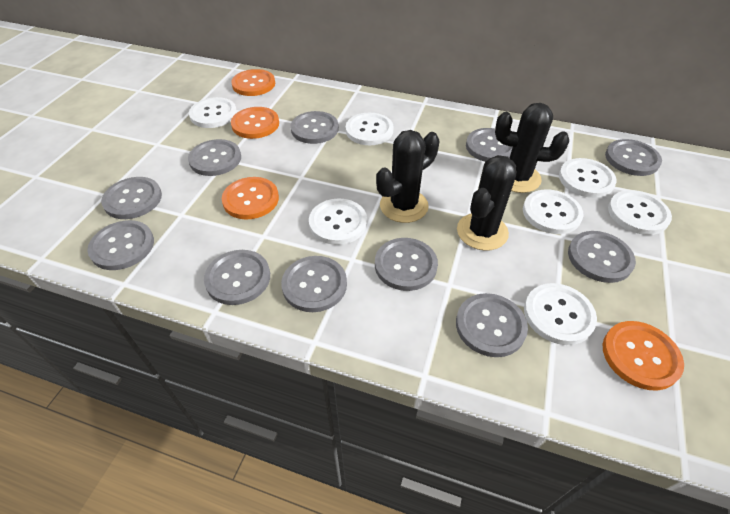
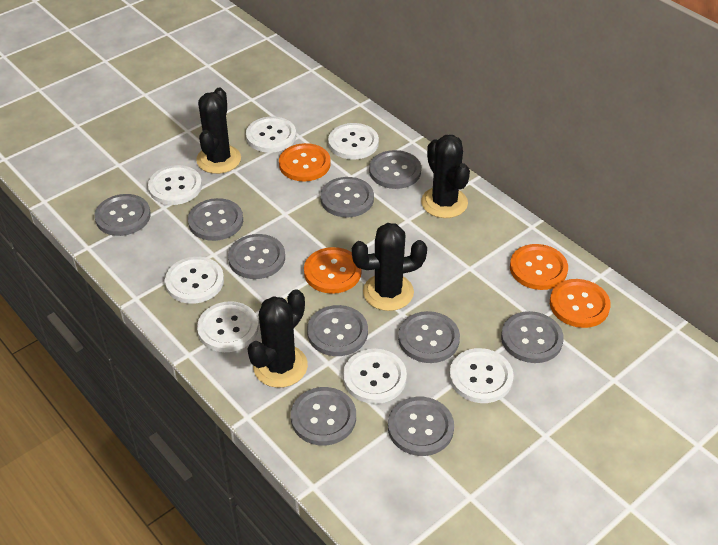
black cactus: 3 -> 4
grey button: 11 -> 10

